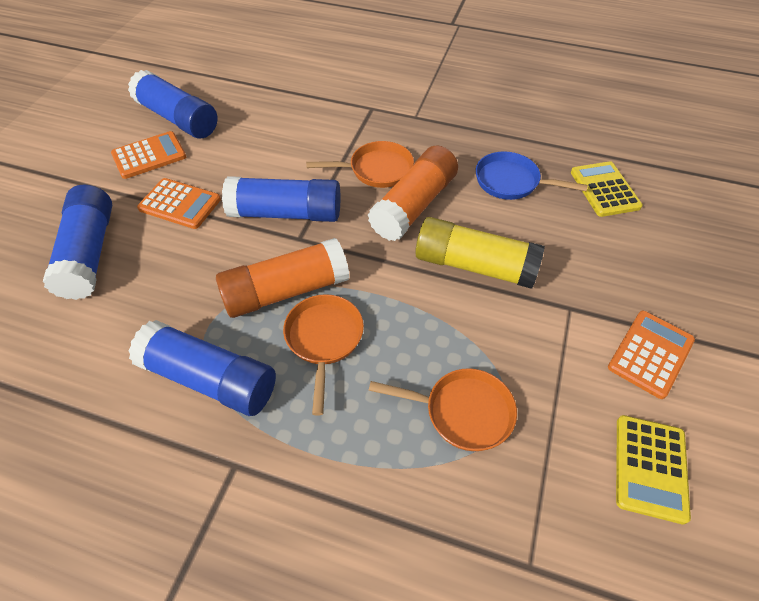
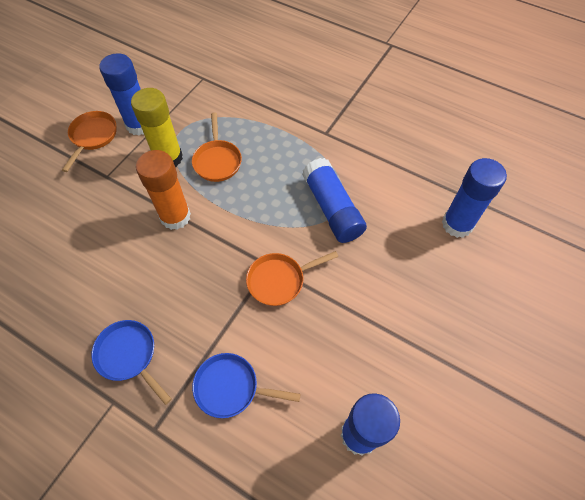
blue pan: 1 -> 2
orange calculator: 3 -> 0
orange glue stick: 2 -> 1
yellow calculator: 2 -> 0

